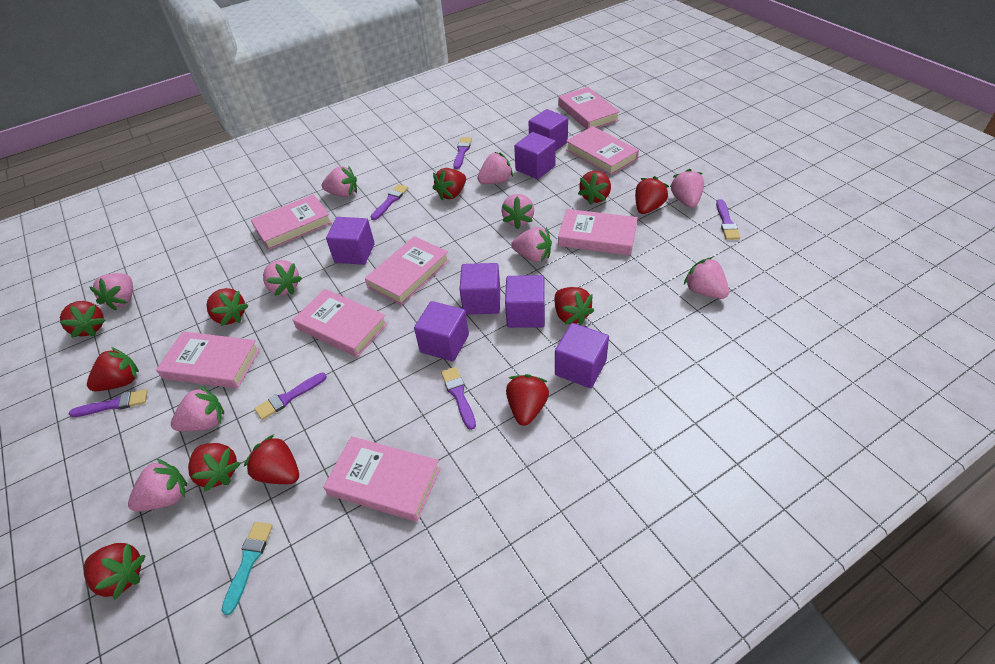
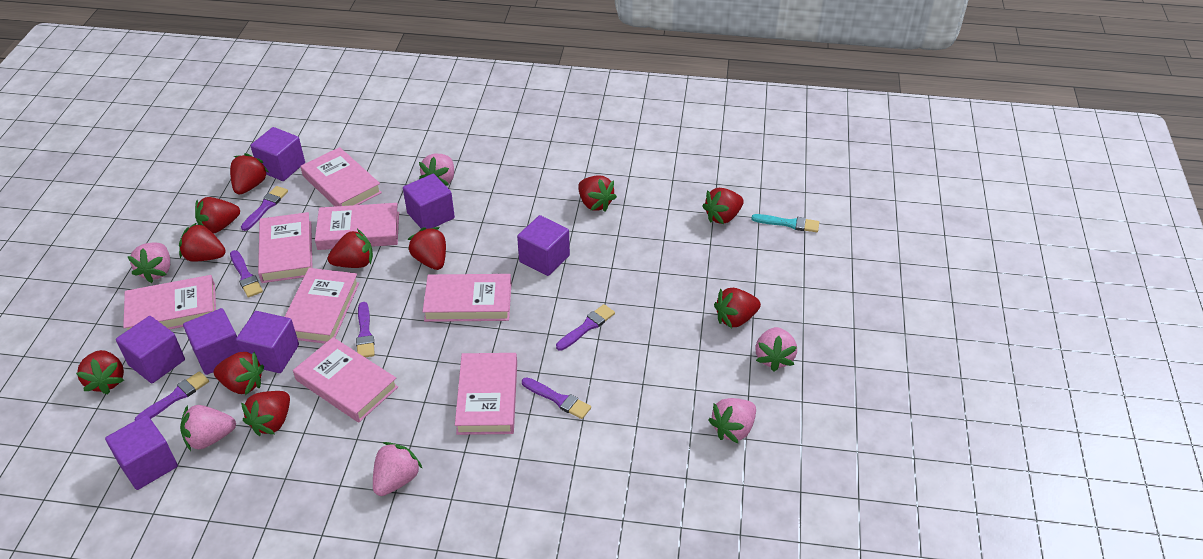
pink strawberry: 10 -> 6

